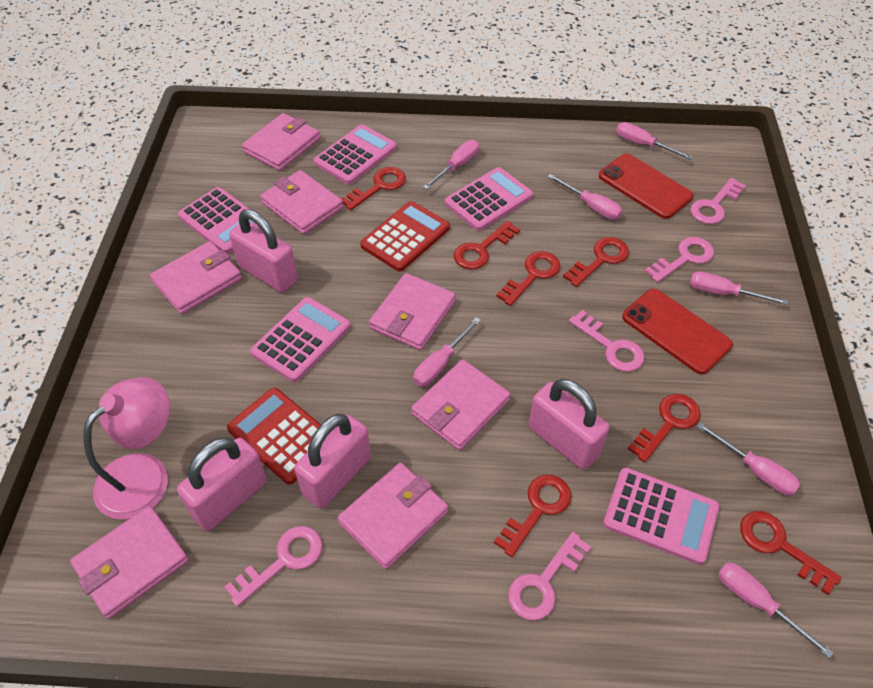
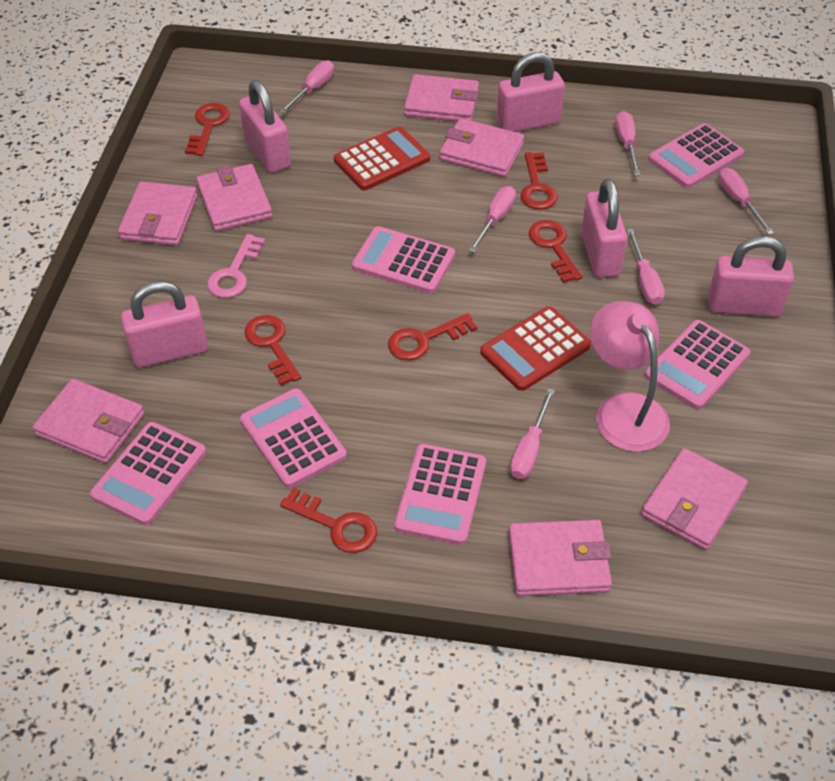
pink calculator: 5 -> 6
pink key: 5 -> 1
pink padlock: 4 -> 5
pink screwdriver: 7 -> 6
red key: 7 -> 6
red phone: 2 -> 0

